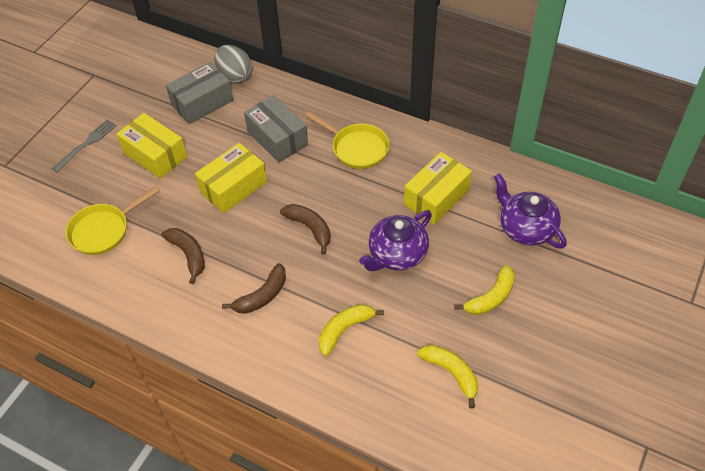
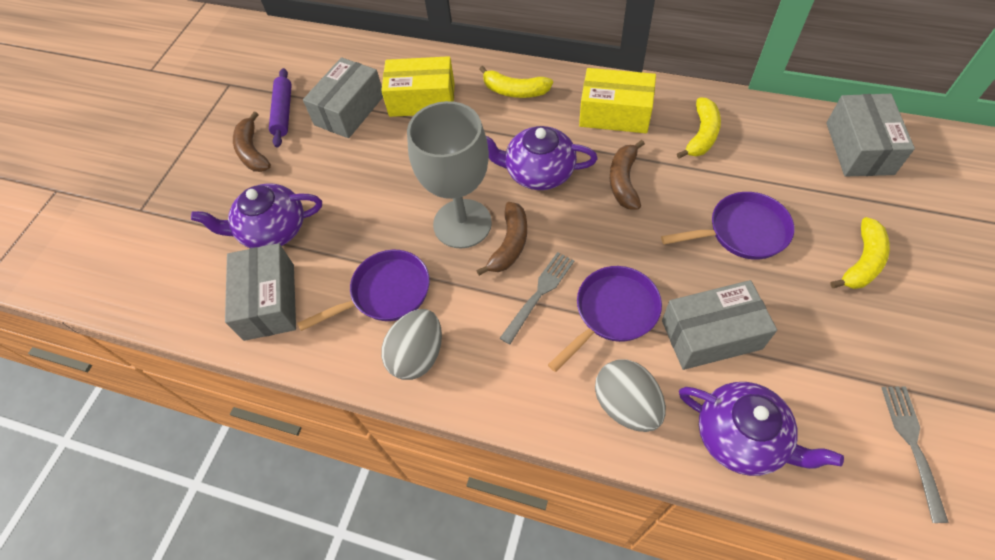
grey box: 2 -> 4
grey egg: 1 -> 2
grey fork: 1 -> 2
grey goblet: 0 -> 1
purple pan: 0 -> 3
purple rolling pin: 0 -> 1
purple teapot: 2 -> 3
yellow box: 3 -> 2
yellow pan: 2 -> 0

